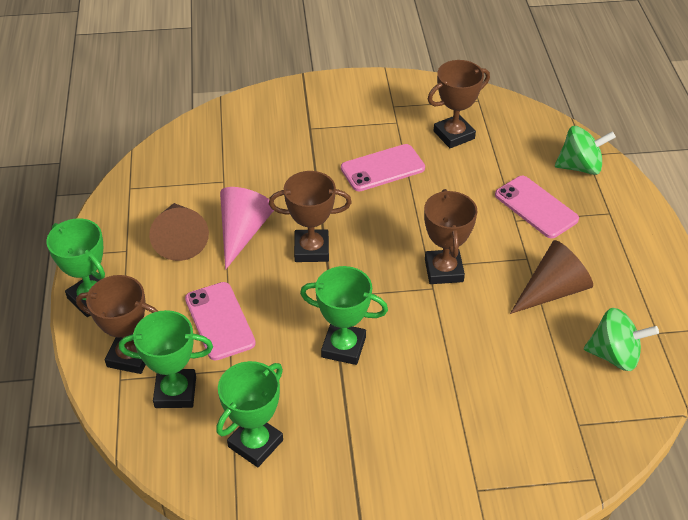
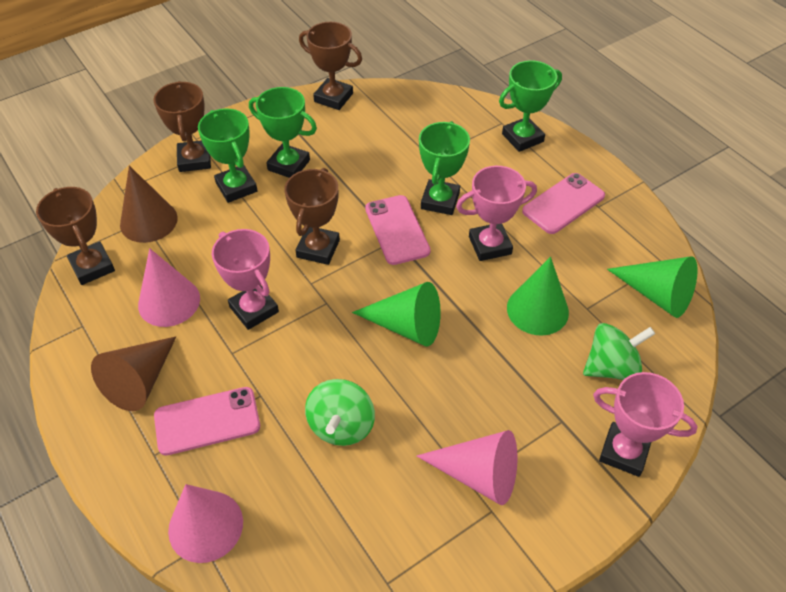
green cone: 0 -> 3
pink cone: 1 -> 3
pink trophy: 0 -> 3

